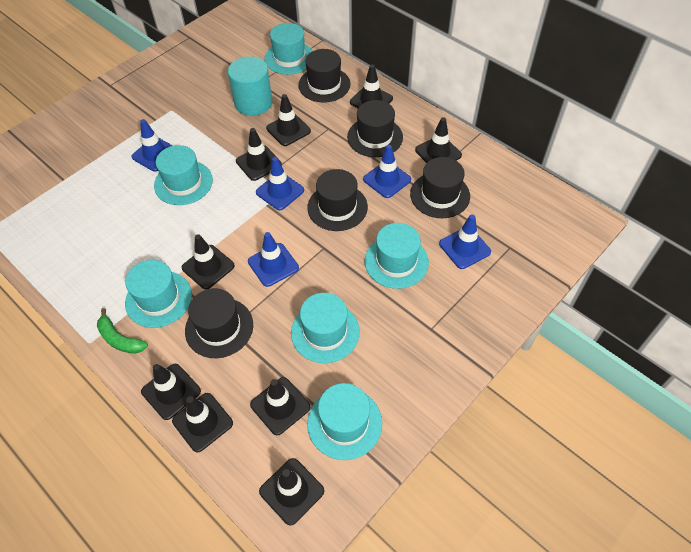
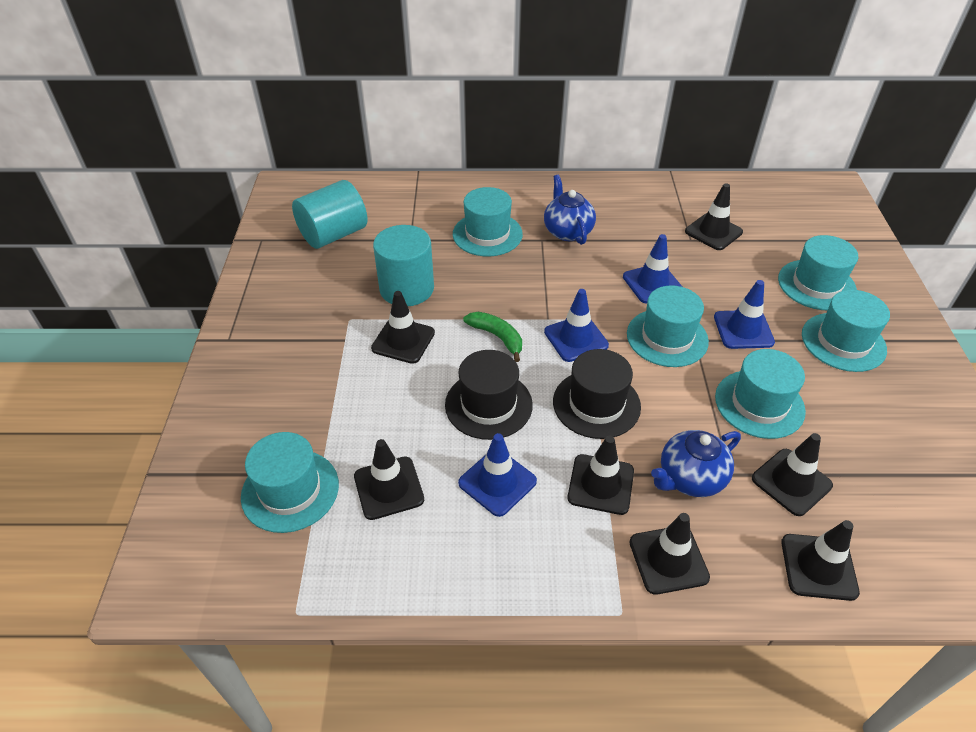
black hat: 5 -> 2
black traffic cone: 9 -> 7
blue teapot: 0 -> 2
blue traffic cone: 5 -> 4
turquoise cylinder: 1 -> 2

